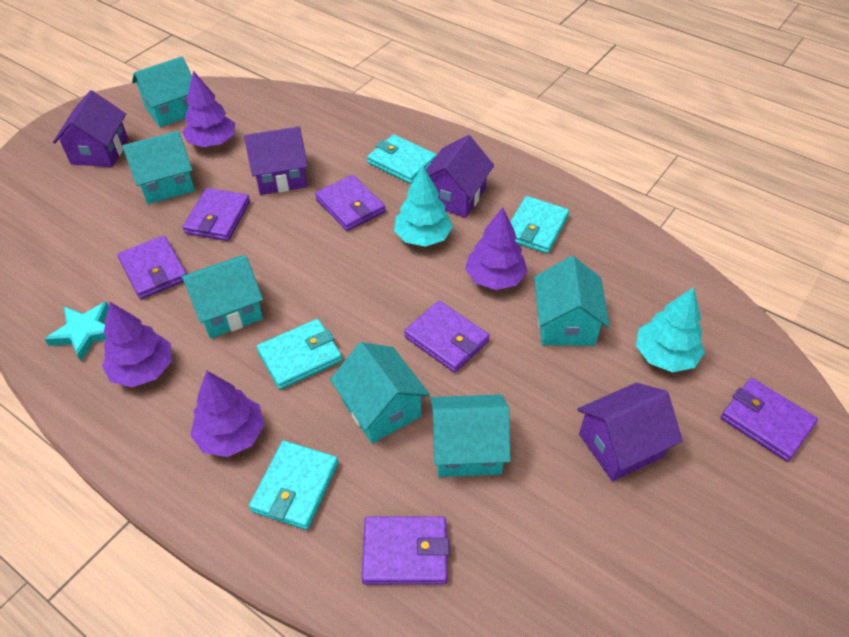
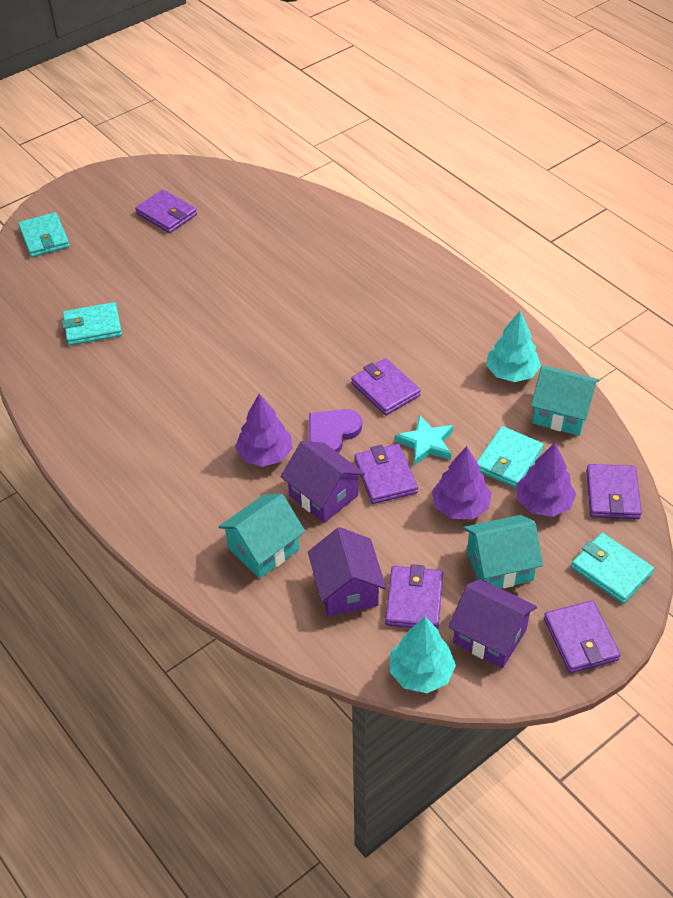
purple heart: 0 -> 1
purple house: 4 -> 3
purple tree: 4 -> 3
turquoise house: 6 -> 3

